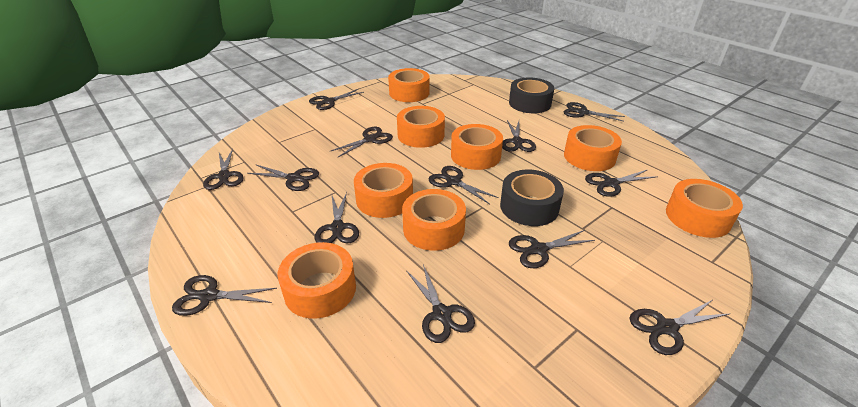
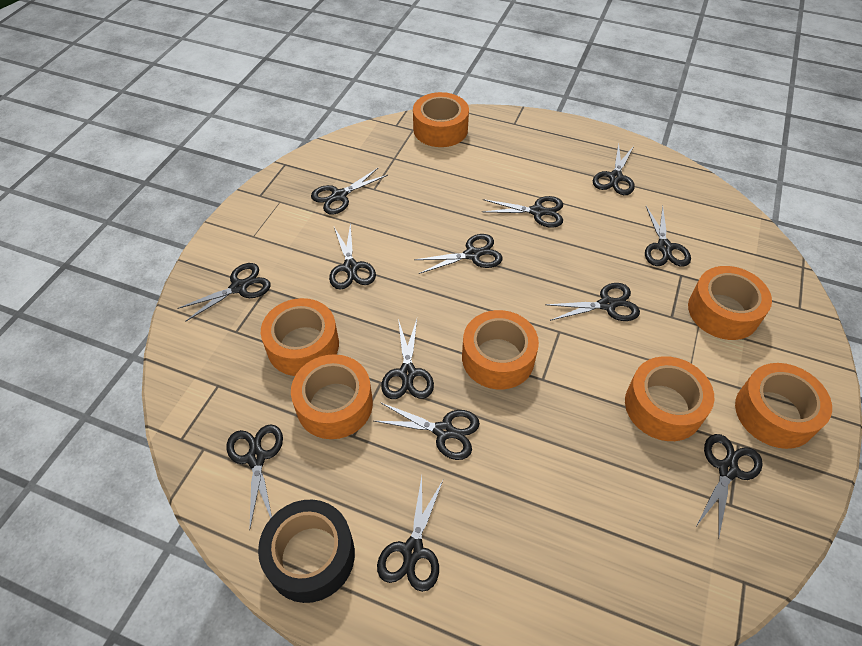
black tape: 2 -> 1
orange tape: 8 -> 7

